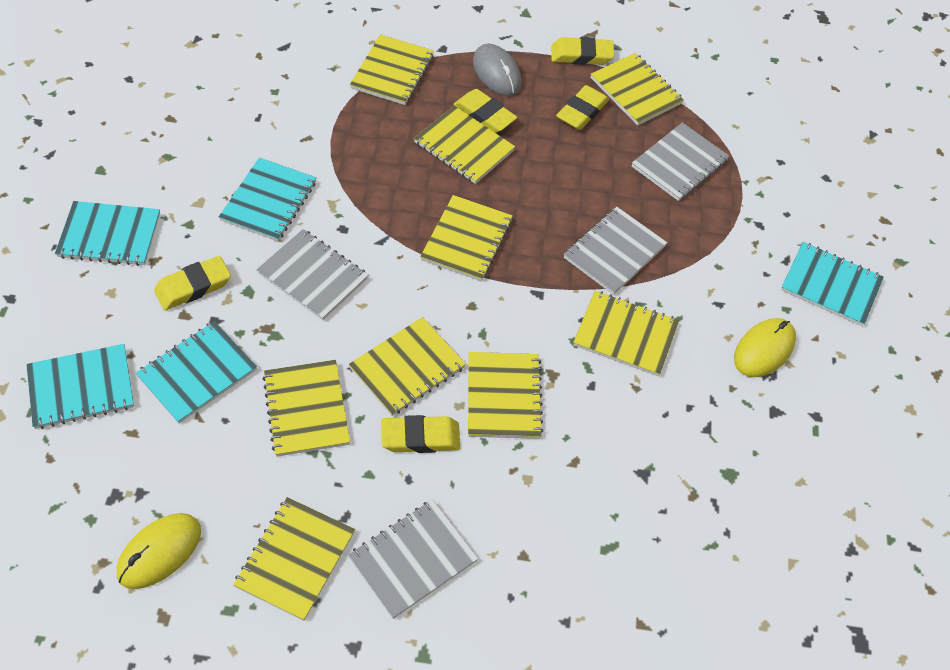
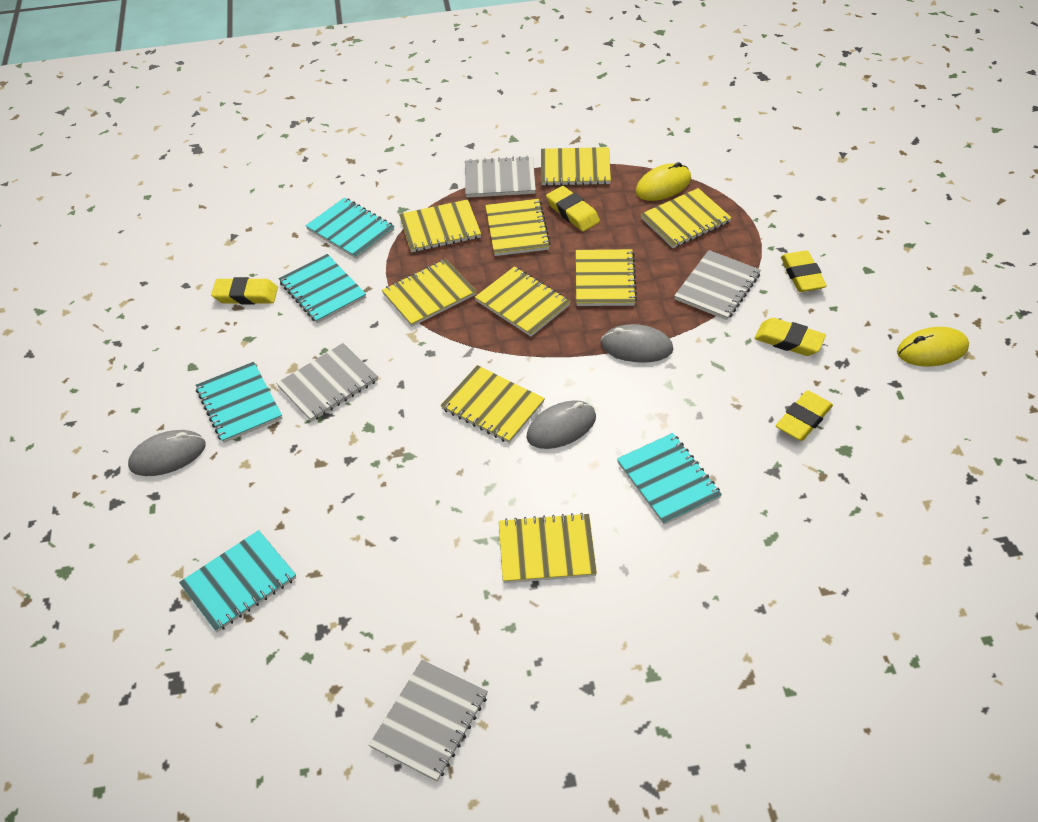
grey mouse: 1 -> 3

